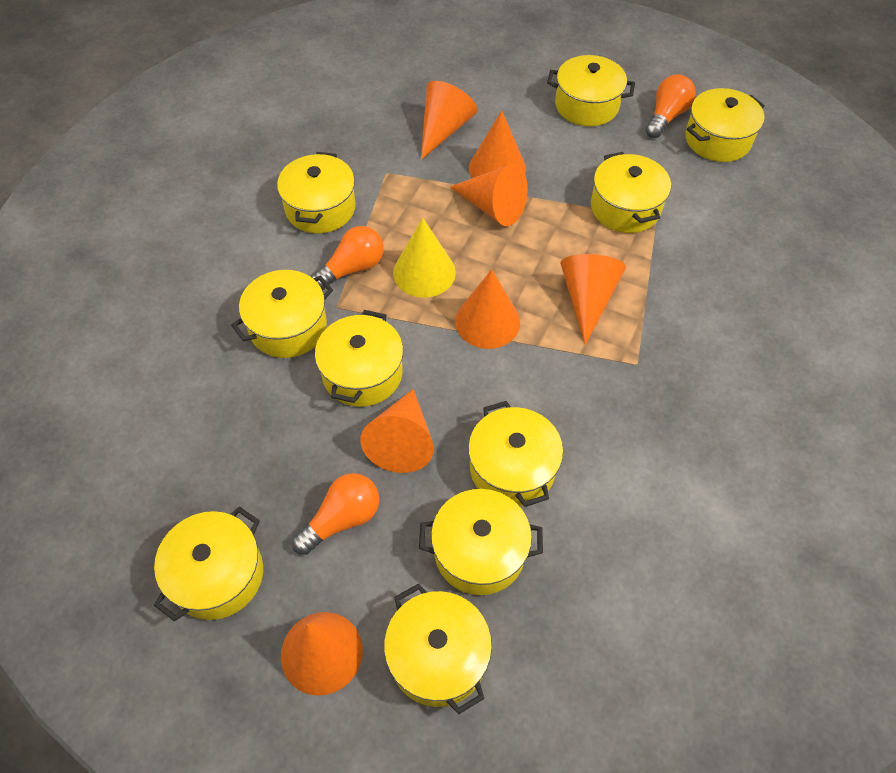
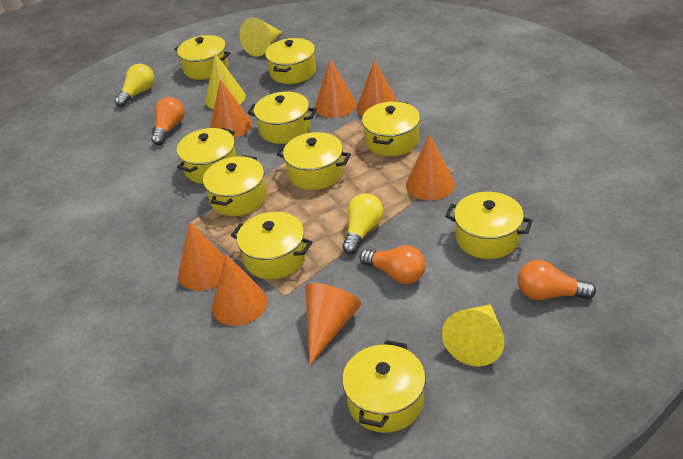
yellow cone: 1 -> 3
yellow light bulb: 0 -> 2

